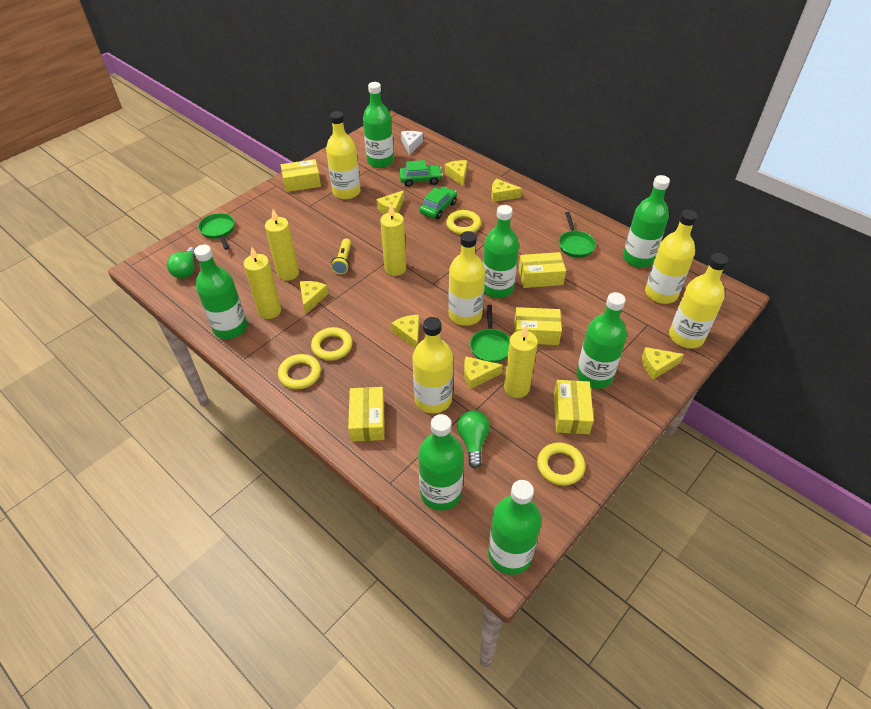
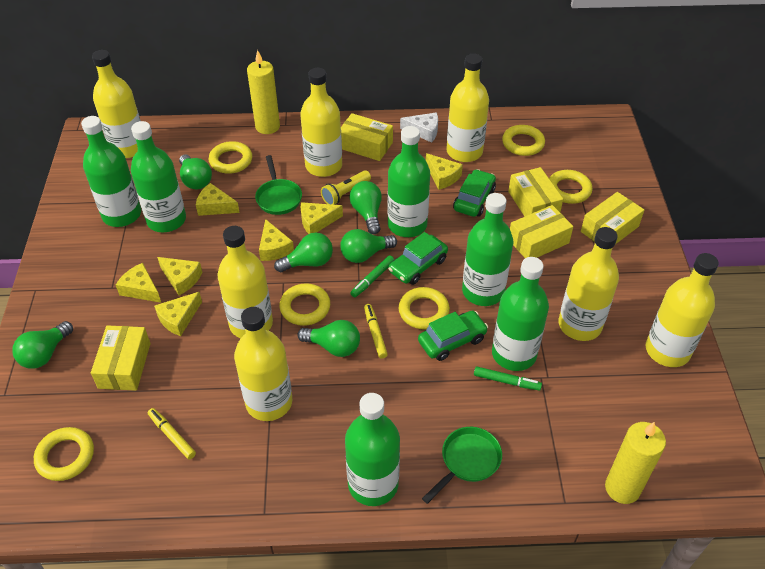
green bottle: 7 -> 6
green car: 2 -> 3
green light bulb: 2 -> 6
green marker: 0 -> 2
green pan: 3 -> 2
yellow bottle: 5 -> 7
yellow candle: 4 -> 2
yellow marker: 0 -> 2
yellow ring: 4 -> 6

